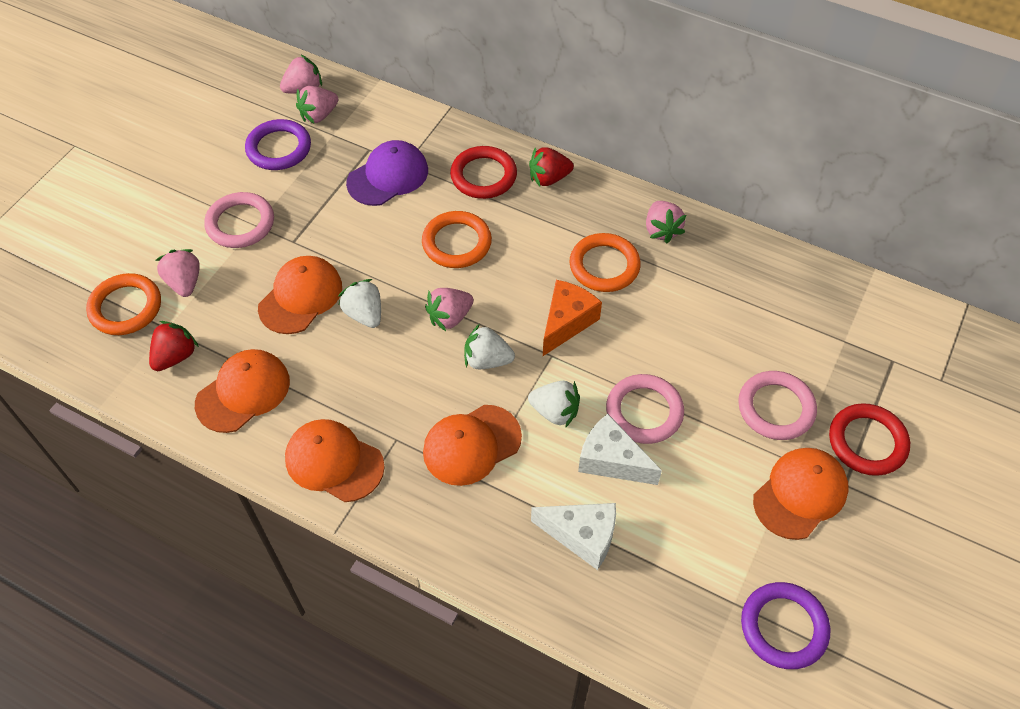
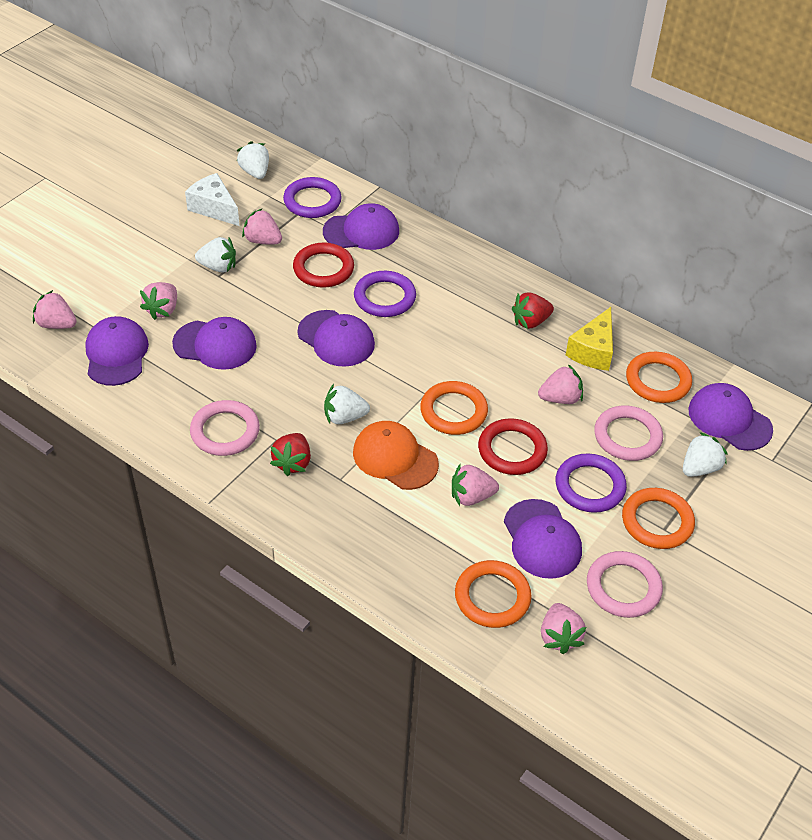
orange cap: 5 -> 1
orange cheese: 1 -> 0
orange ring: 3 -> 4
pink strawberry: 5 -> 6
purple cap: 1 -> 6
purple ring: 2 -> 3
white cheese: 2 -> 1
white strawberry: 3 -> 4
yellow cheese: 0 -> 1

